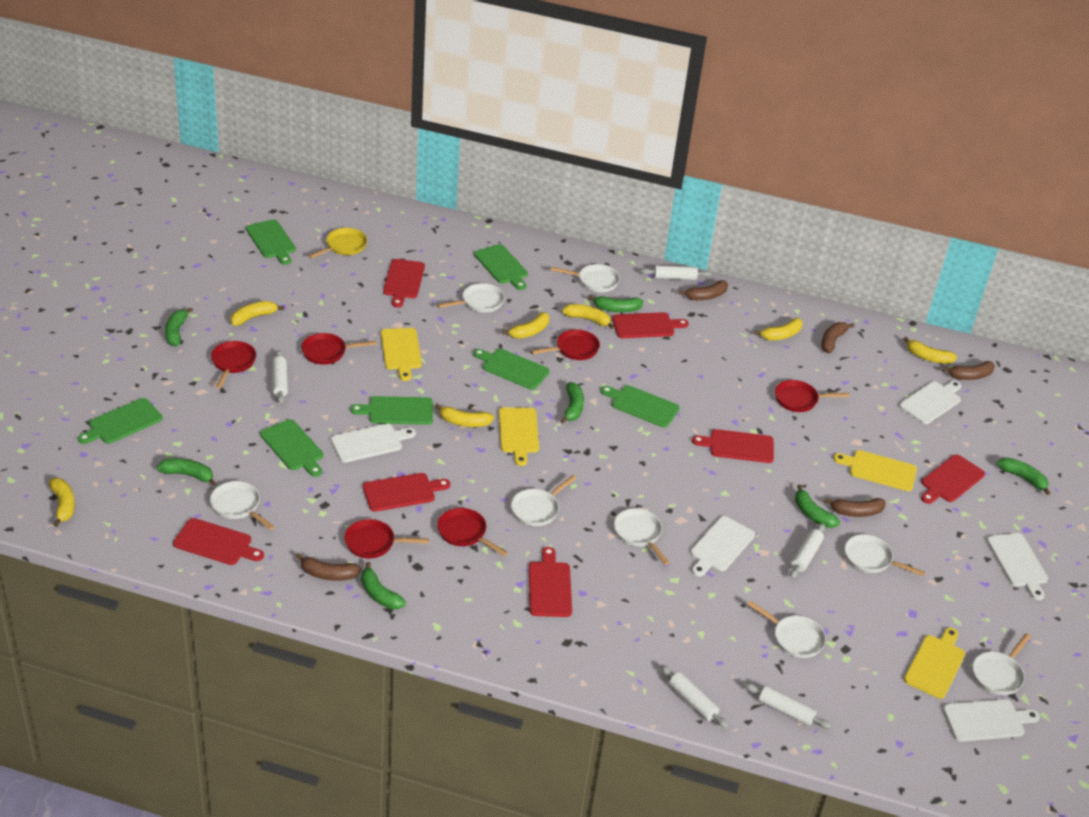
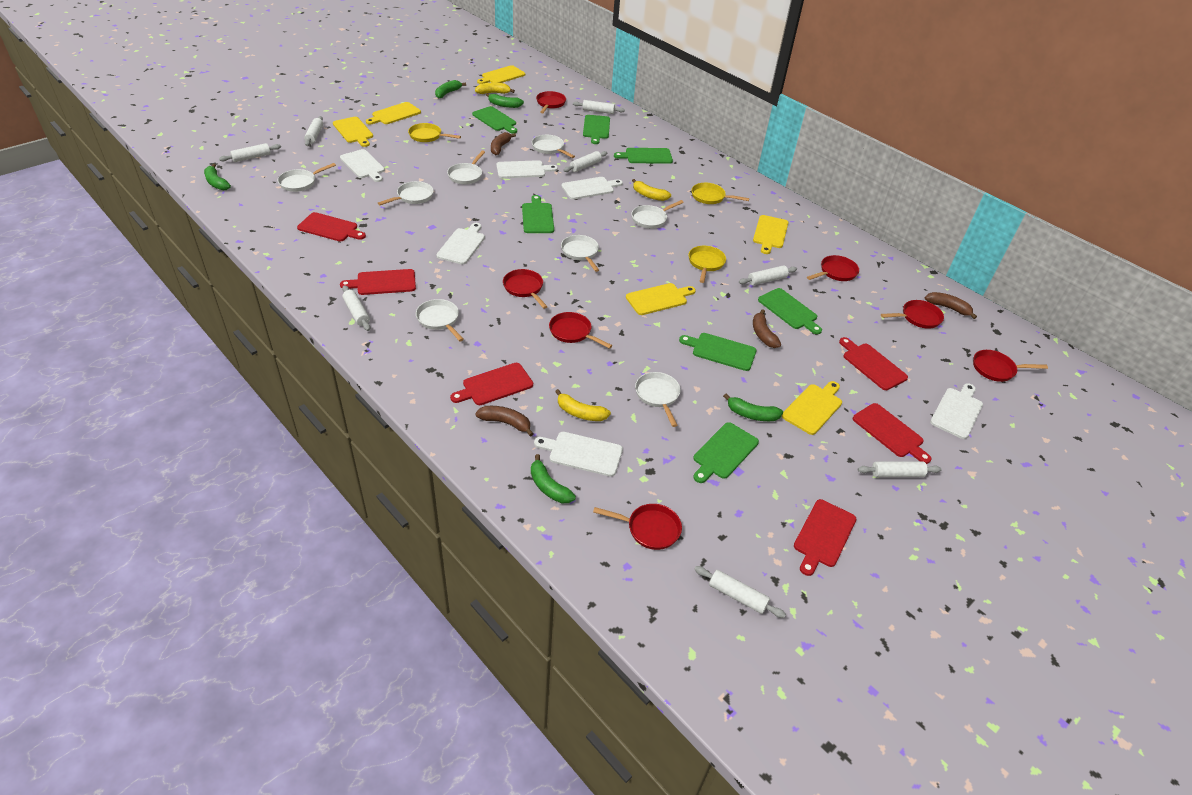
brown banana: 5 -> 4
green banana: 7 -> 5
red cutting board: 7 -> 6
red pan: 6 -> 7
white cutting board: 5 -> 6
white rolling pin: 5 -> 8
yellow banana: 7 -> 3
yellow cutting board: 4 -> 6
yellow pan: 1 -> 3

